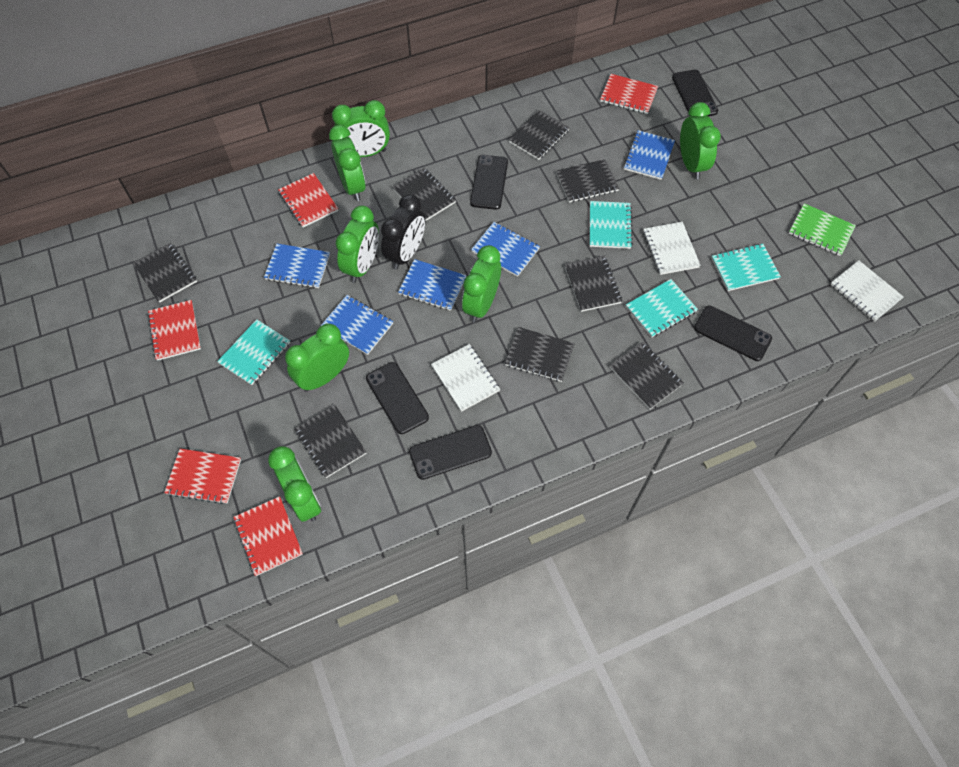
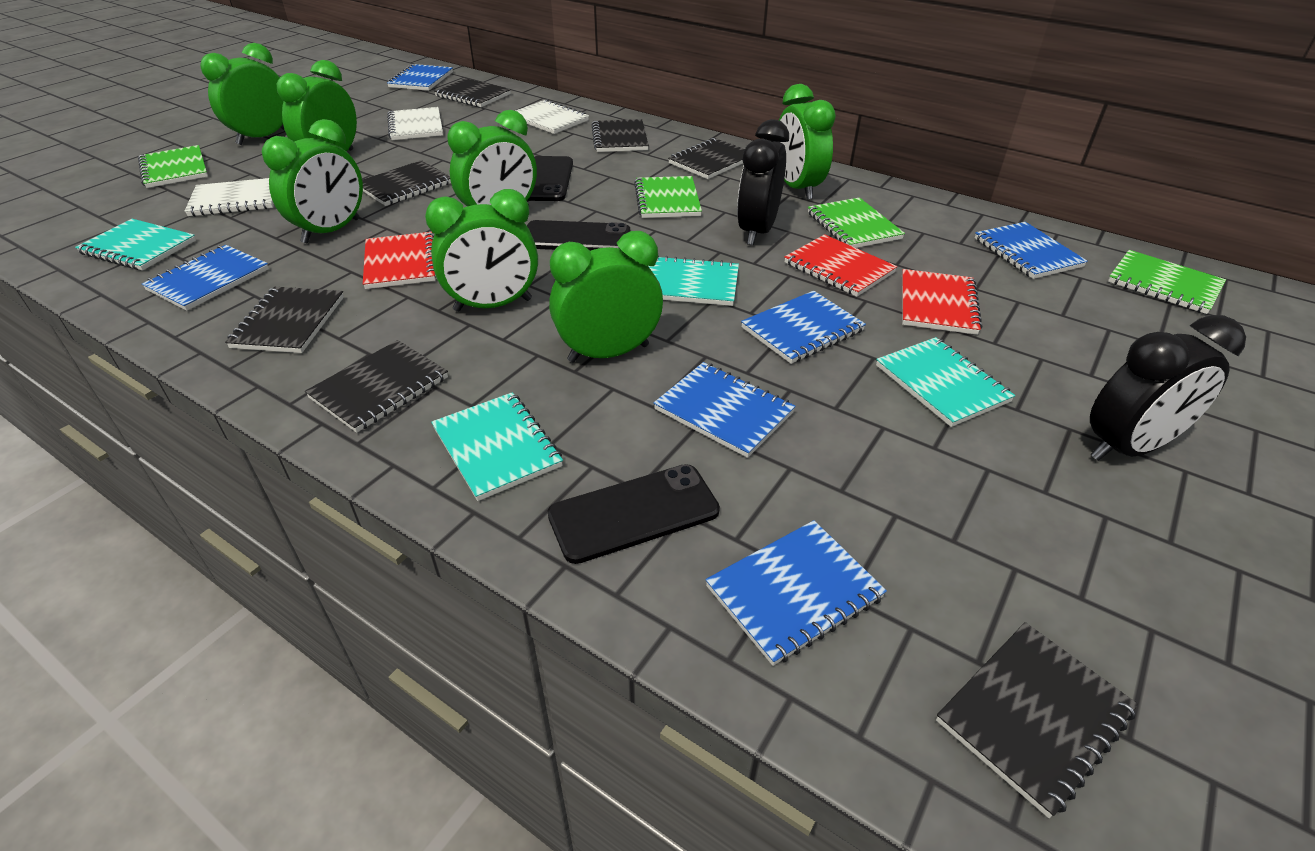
black clock: 1 -> 2
black notebook: 8 -> 7
black phone: 5 -> 3
blue notebook: 5 -> 6
green notebook: 1 -> 4
red notebook: 5 -> 3

